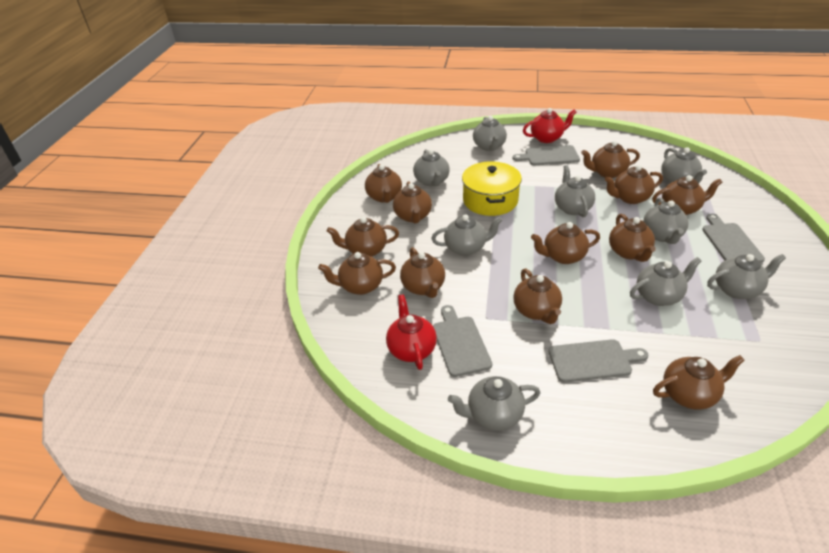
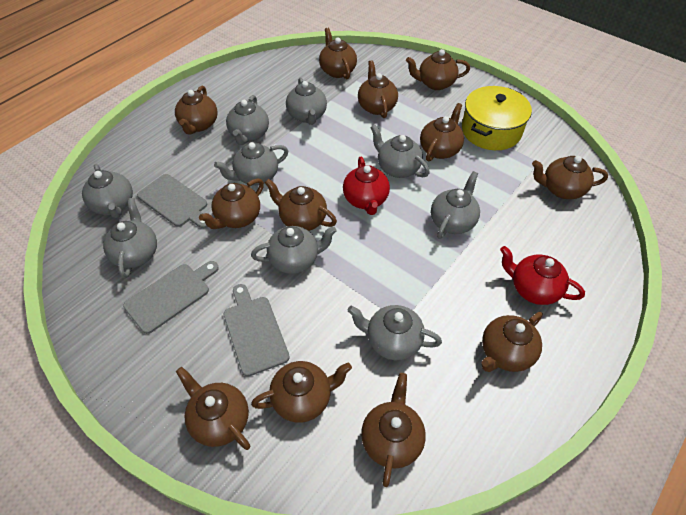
grey cutting board: 4 -> 3

